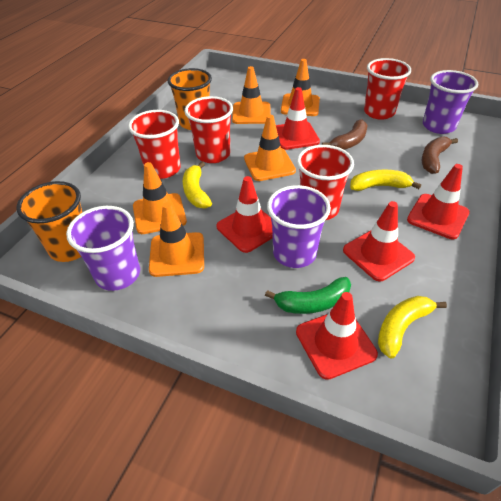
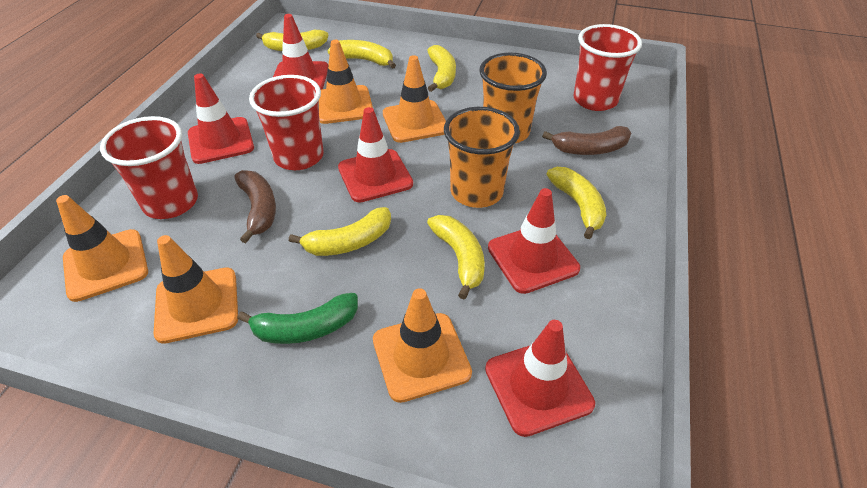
purple cup: 3 -> 0
red cup: 4 -> 3
yellow banana: 3 -> 6

